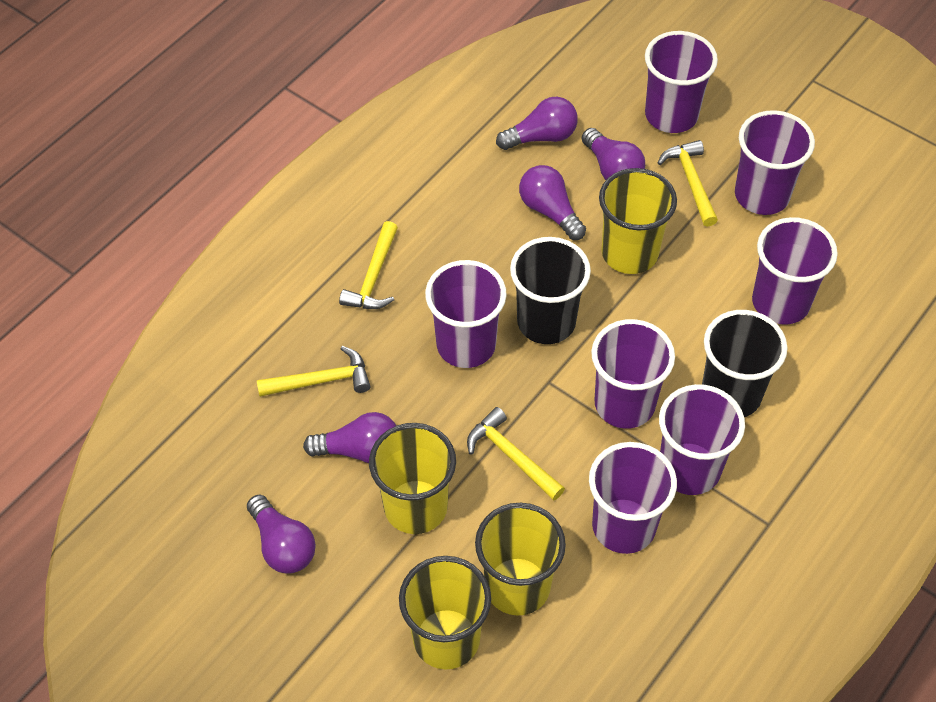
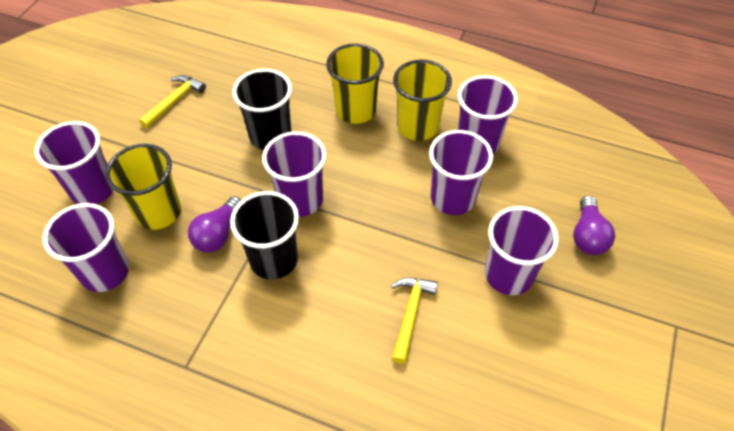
purple cup: 7 -> 6
purple light bulb: 5 -> 2
yellow cup: 4 -> 3
yellow hammer: 4 -> 2

